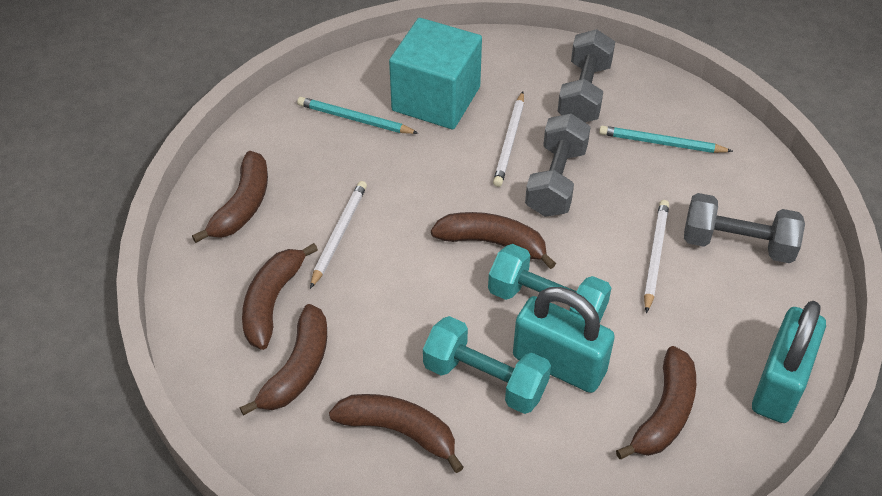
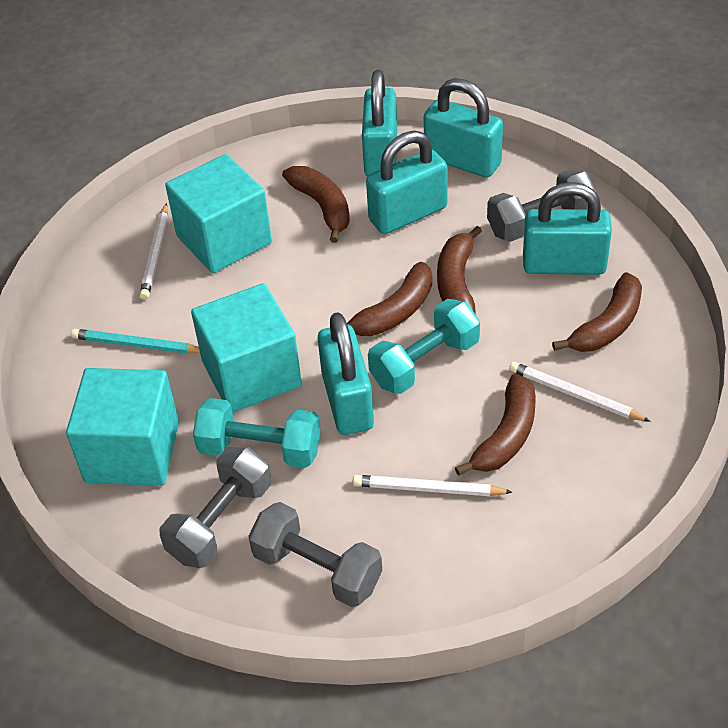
brown banana: 6 -> 5
turquoise cube: 1 -> 3
turquoise padlock: 2 -> 5
turquoise pencil: 2 -> 1

